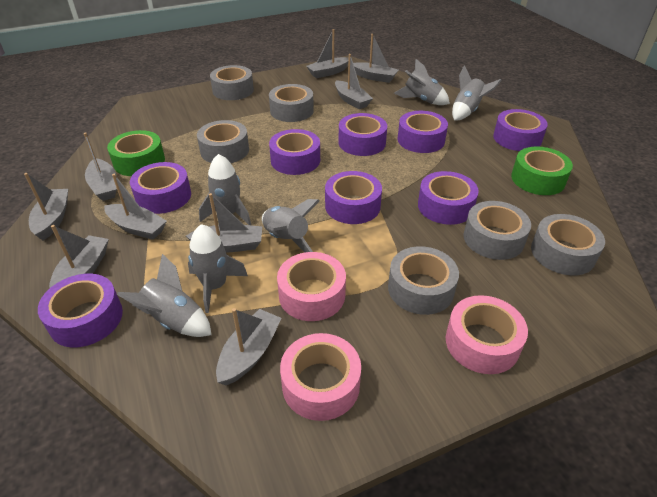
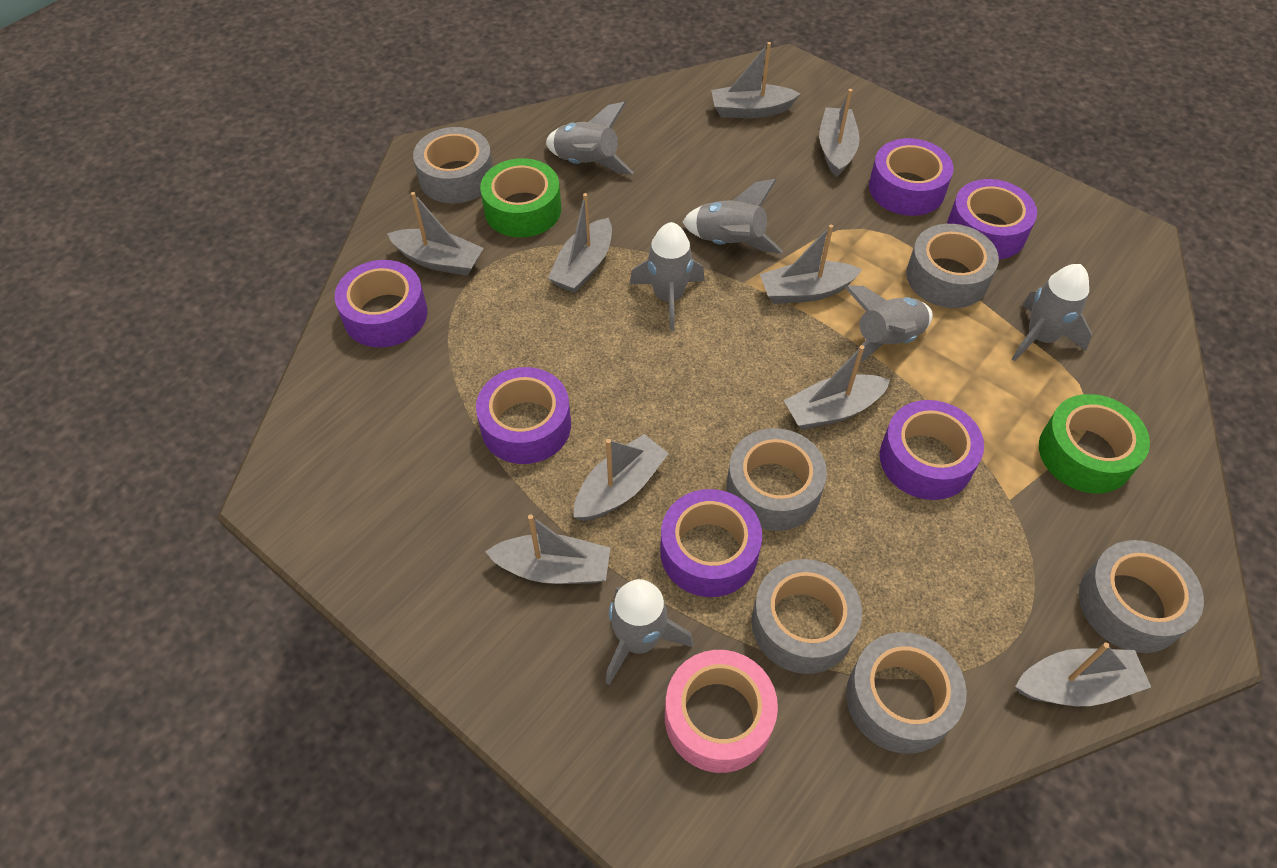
pink tape: 3 -> 1
purple tape: 8 -> 6

